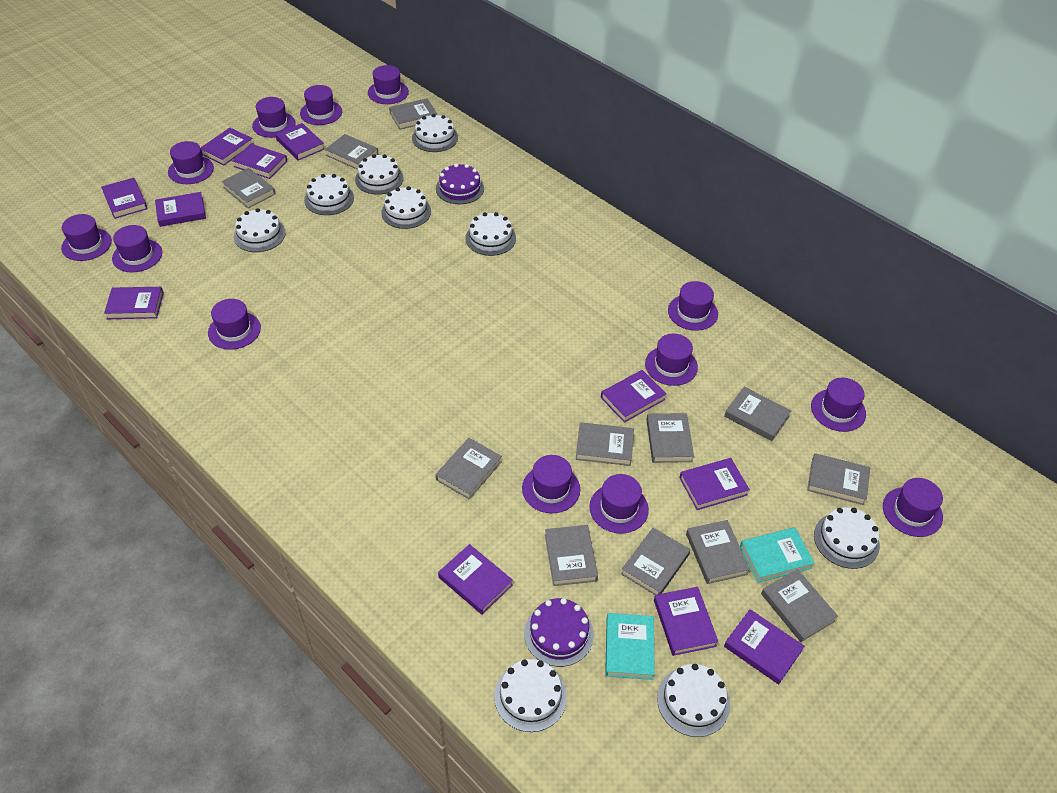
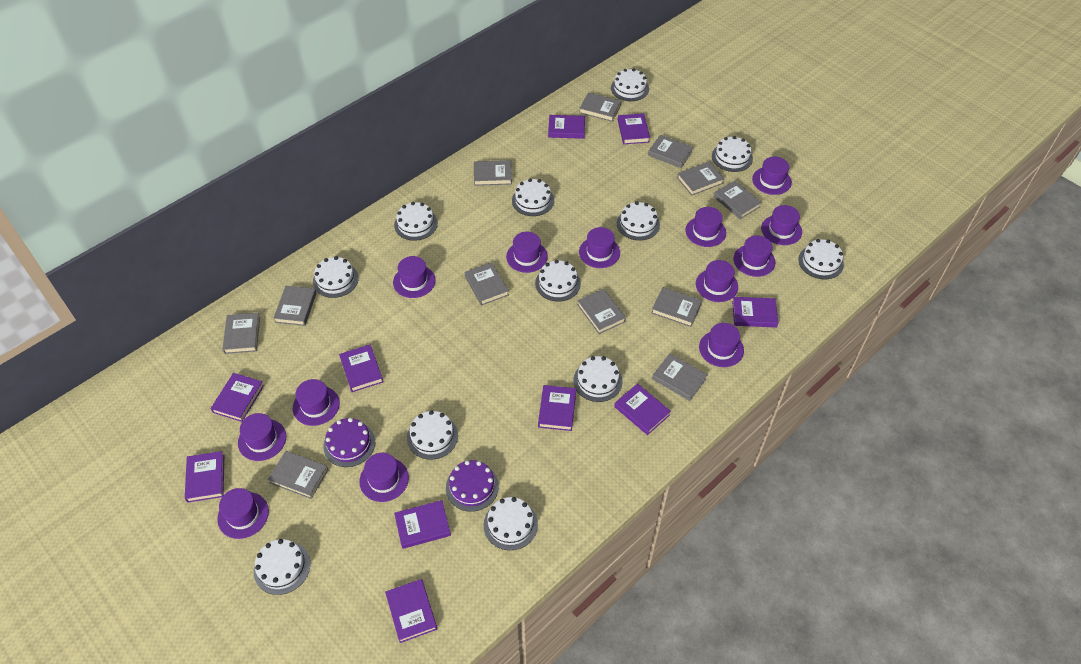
purple book: 11 -> 10
turquoise book: 2 -> 0
white cake: 9 -> 12

